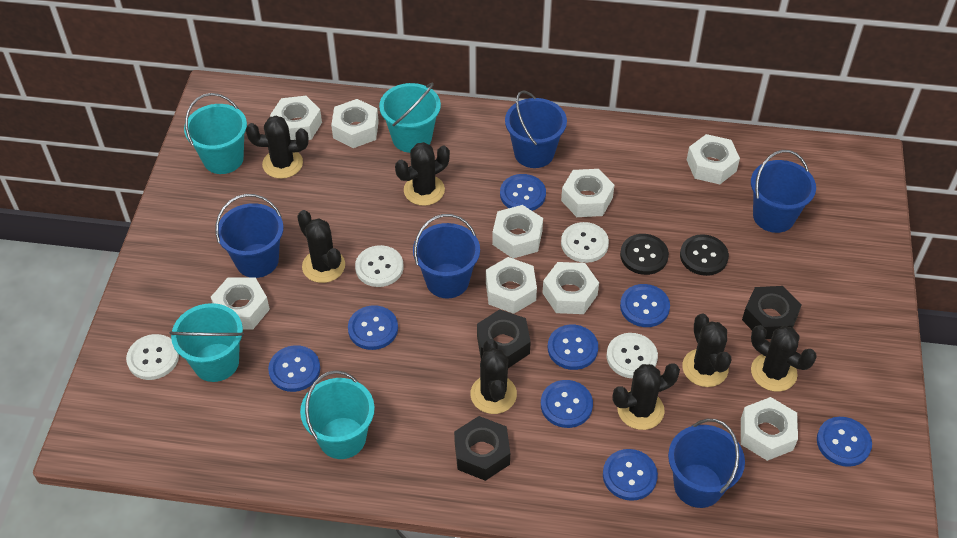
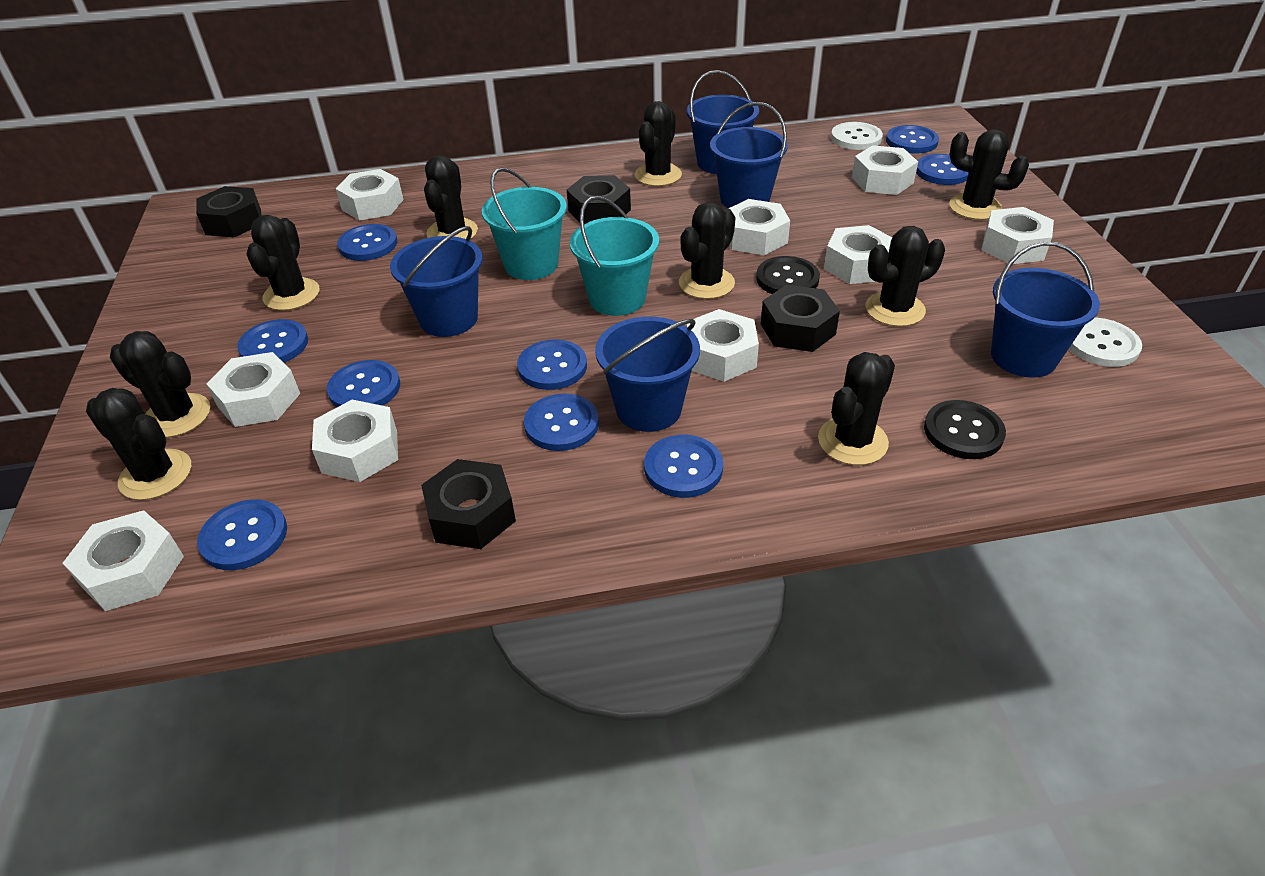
black cactus: 7 -> 9
black nut: 3 -> 4
blue button: 8 -> 9
turquoise bucket: 4 -> 2
white button: 4 -> 2

